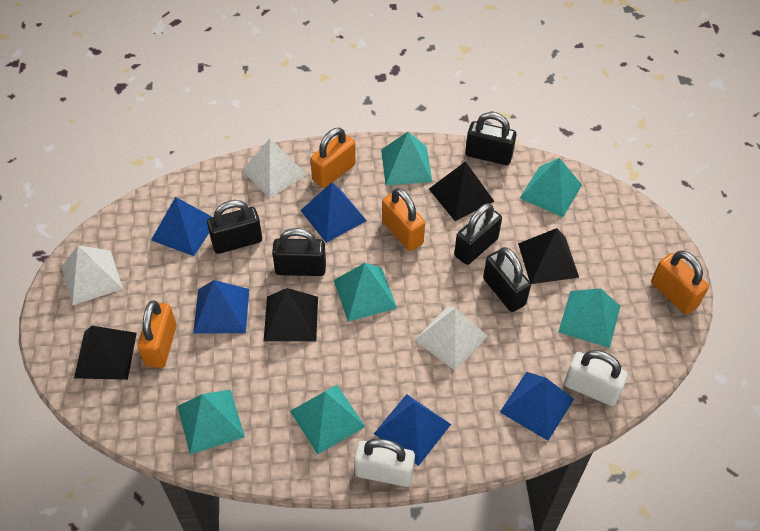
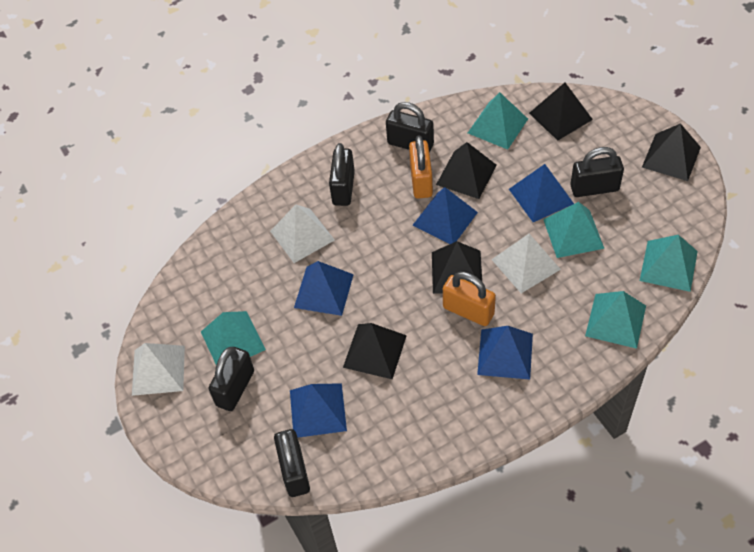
black pyramid: 4 -> 5
orange padlock: 4 -> 2
turquoise pyramid: 6 -> 5
white padlock: 2 -> 0

